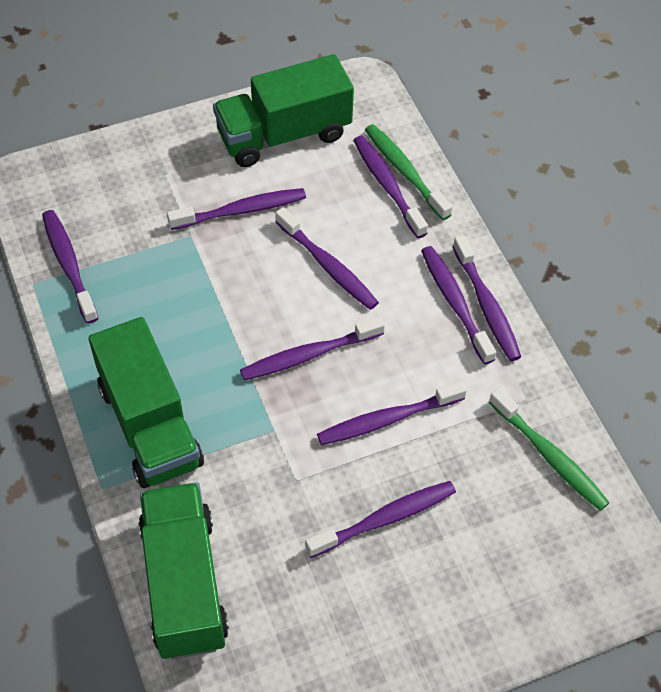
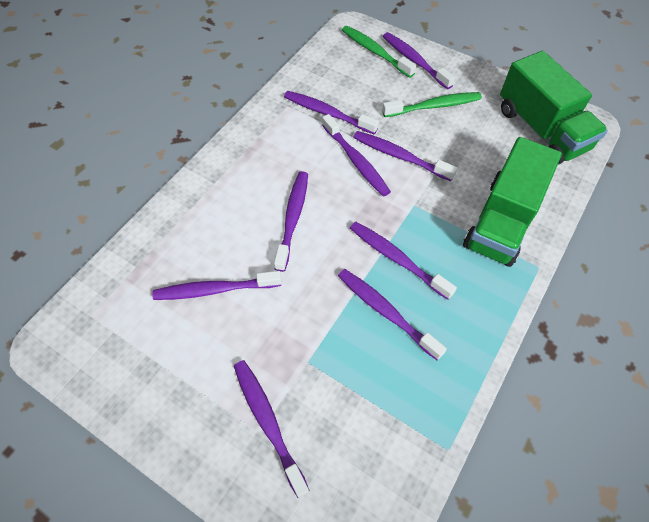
green truck: 3 -> 2

